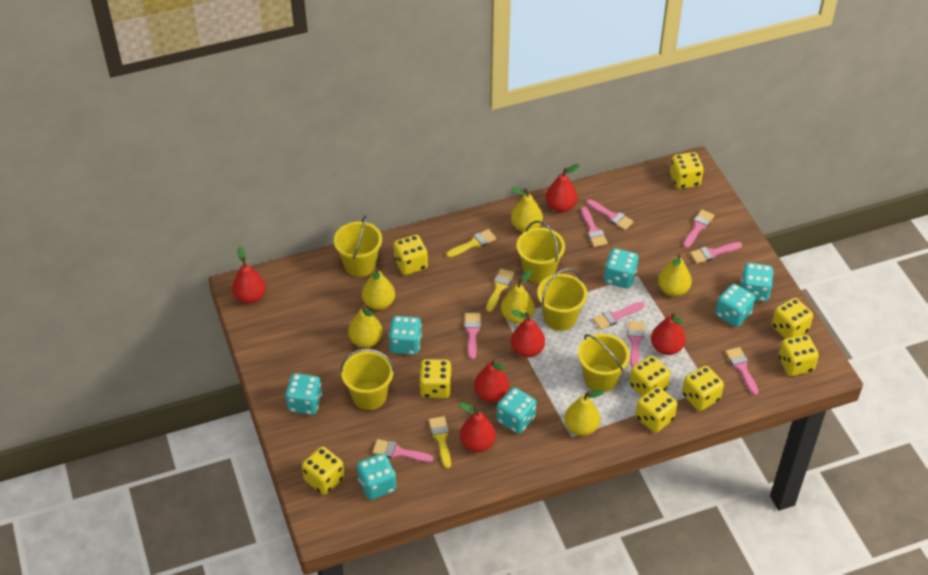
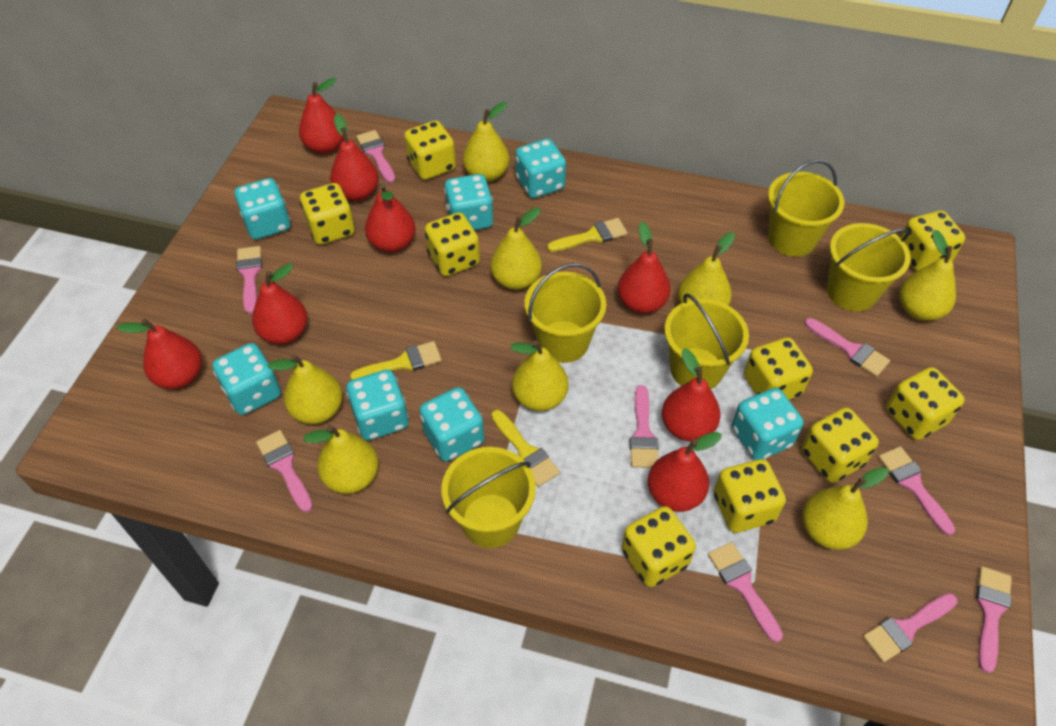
red pear: 6 -> 8
yellow pear: 6 -> 8

